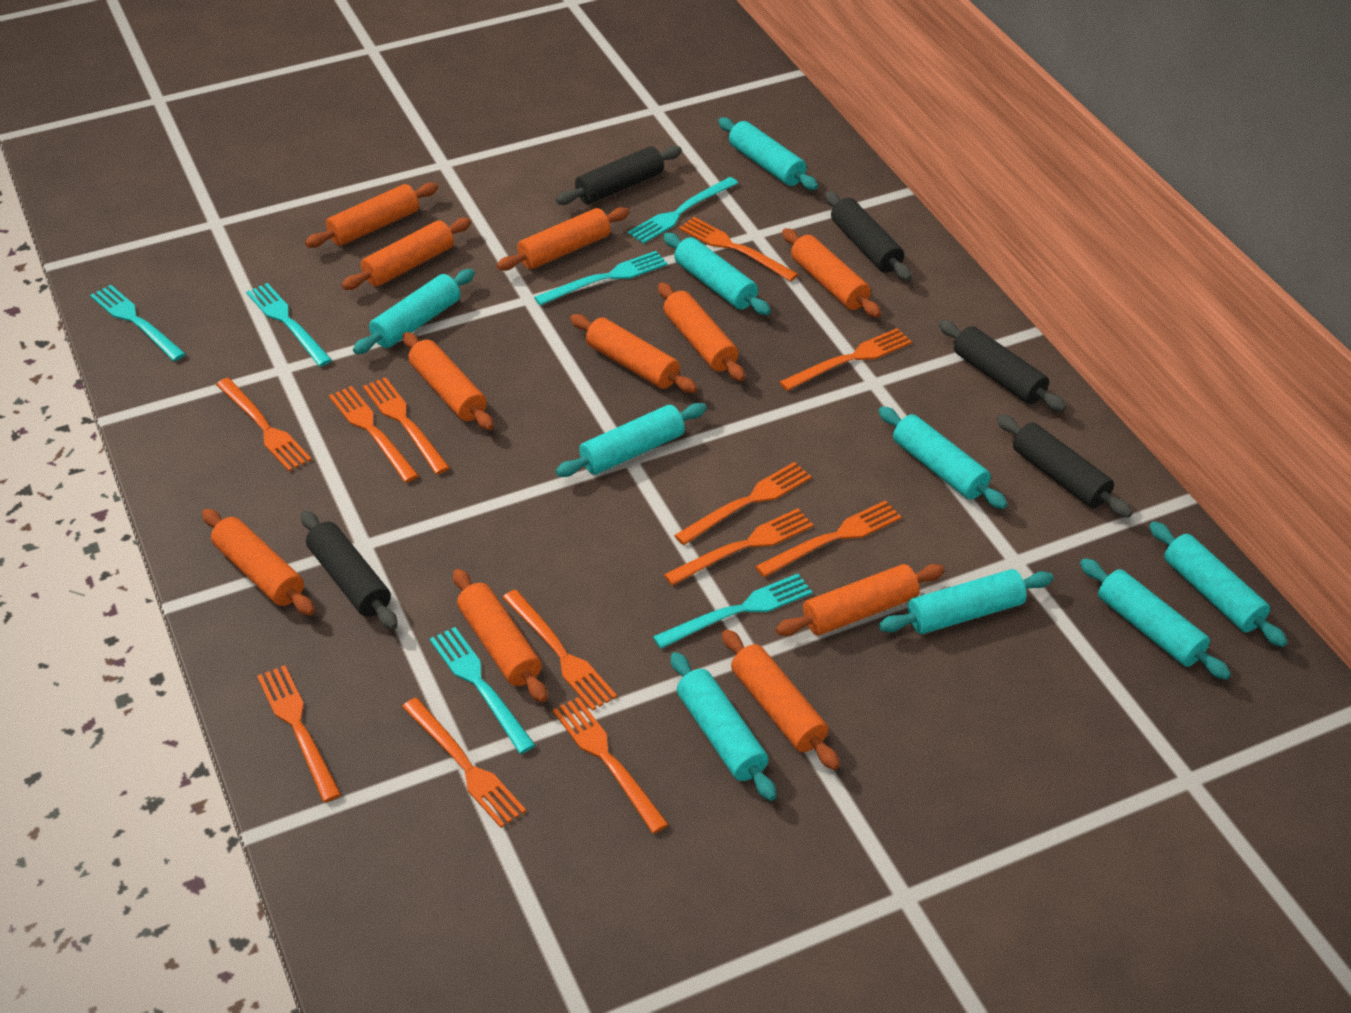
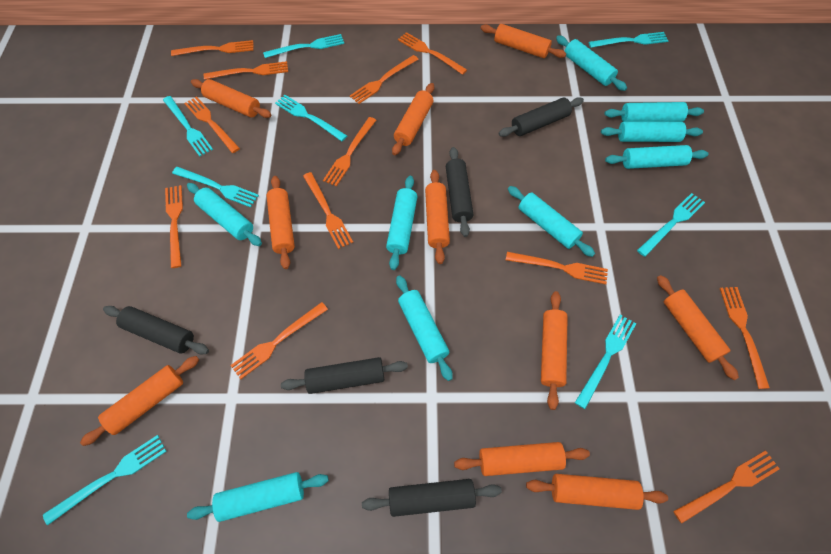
orange rolling pin: 11 -> 10
turquoise fork: 6 -> 8

